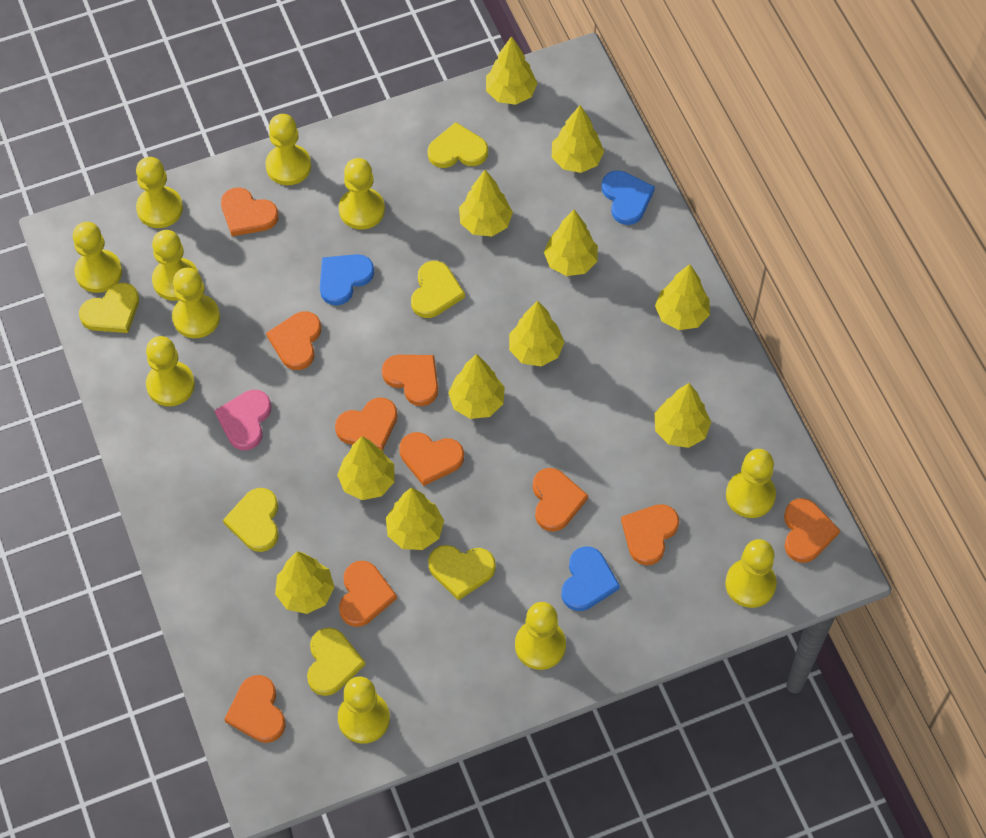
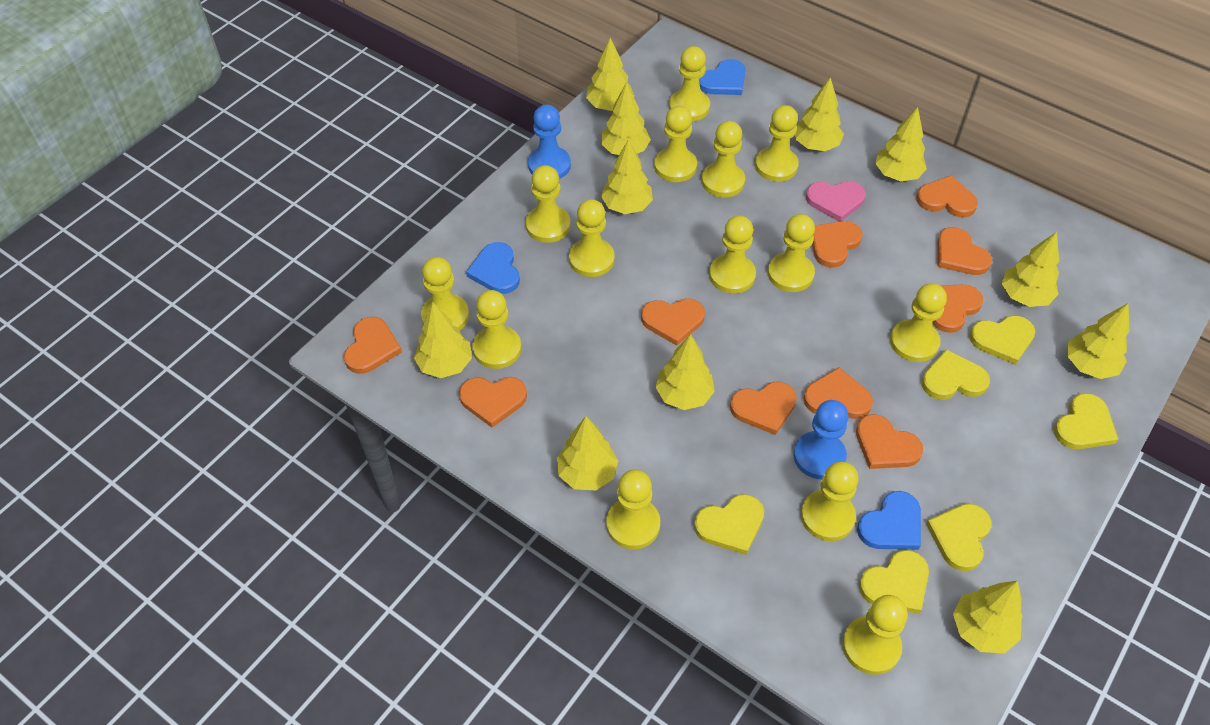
blue pawn: 0 -> 2
yellow pawn: 11 -> 14

